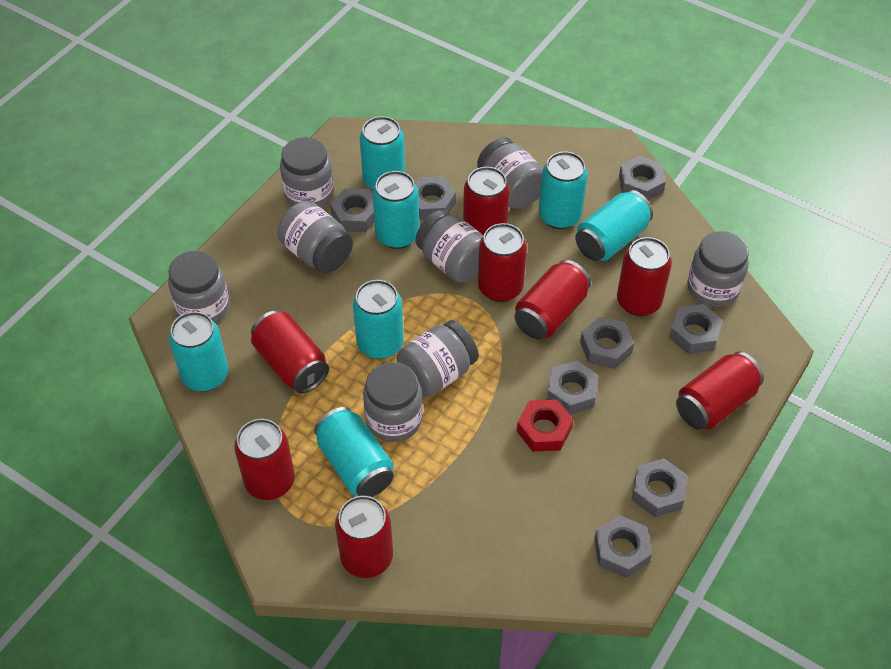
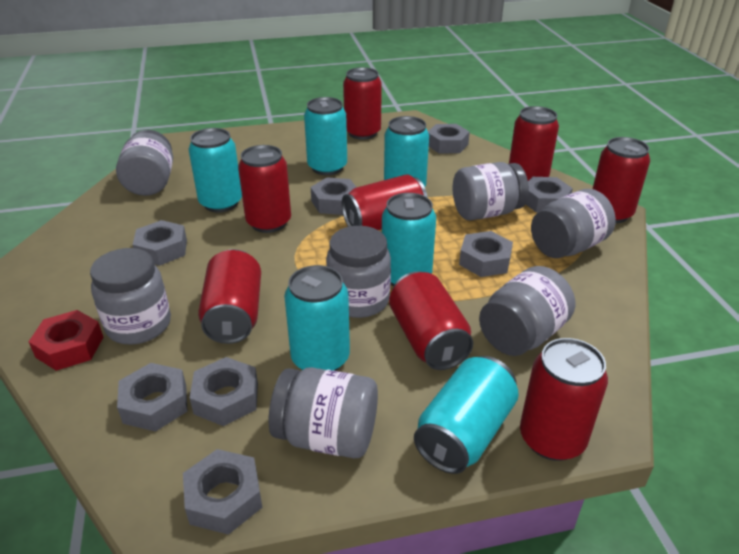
grey jar: 8 -> 7
turquoise can: 7 -> 6

